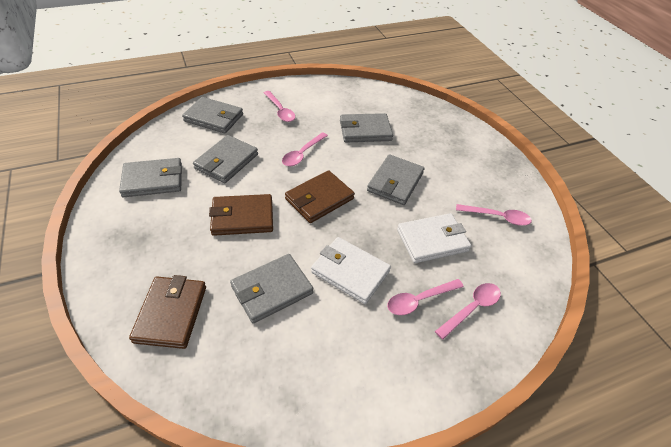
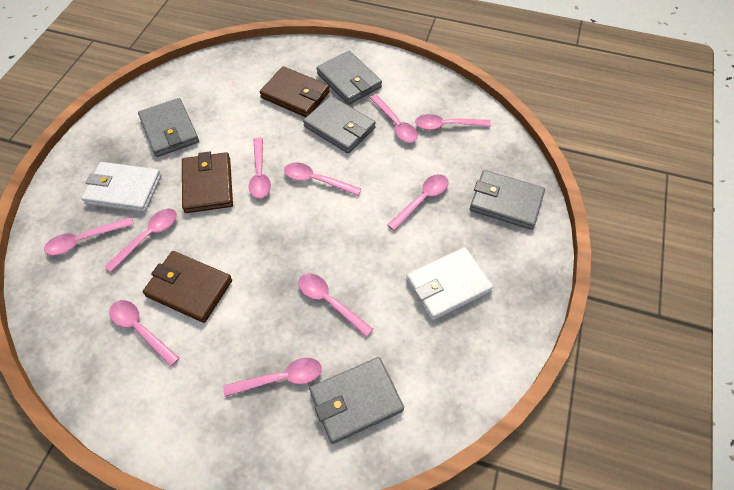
grey wallet: 6 -> 5
pink spoon: 5 -> 10

